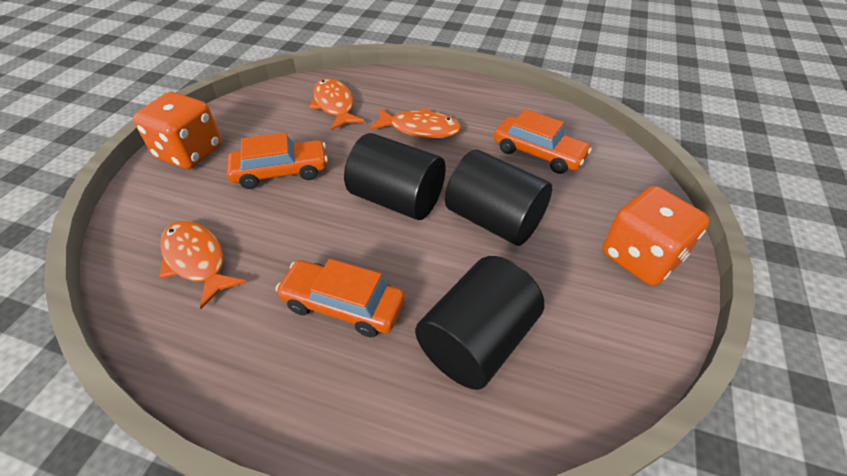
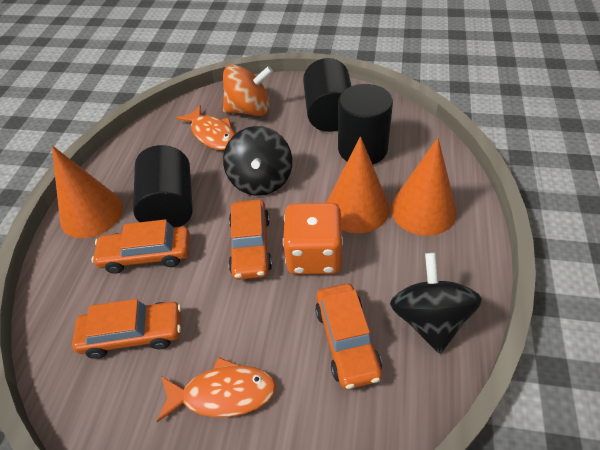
black spinning top: 0 -> 2
orange car: 3 -> 4
orange cone: 0 -> 3
orange dice: 2 -> 1
orange fish: 3 -> 2
orange spinning top: 0 -> 1

